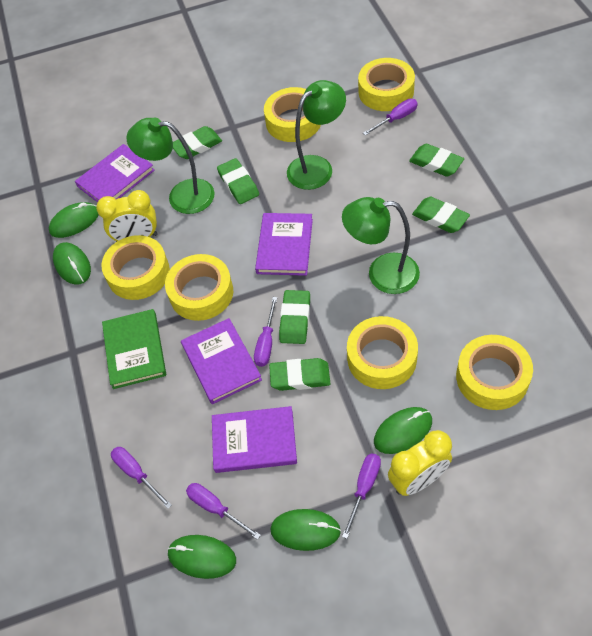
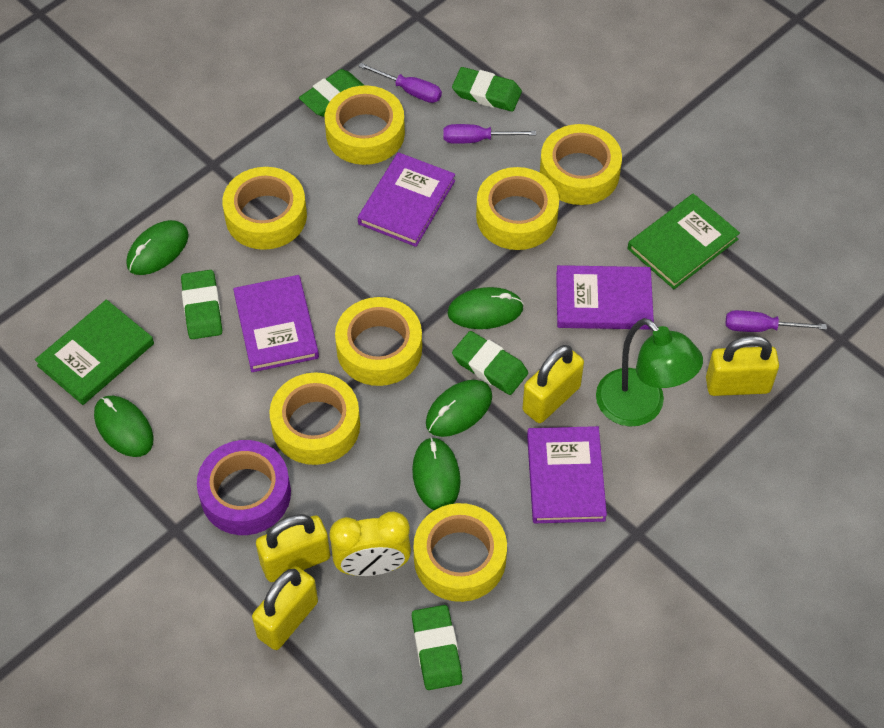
green book: 1 -> 2
green eraser: 6 -> 5
green lamp: 3 -> 1
purple screwdriver: 5 -> 3
purple tape: 0 -> 1
yellow clock: 2 -> 1
yellow padlock: 0 -> 4
yellow tape: 6 -> 7

